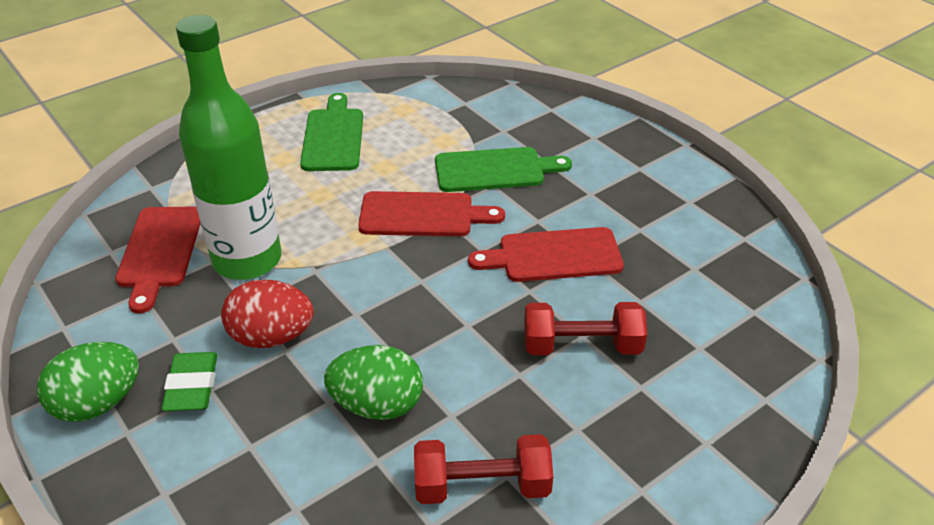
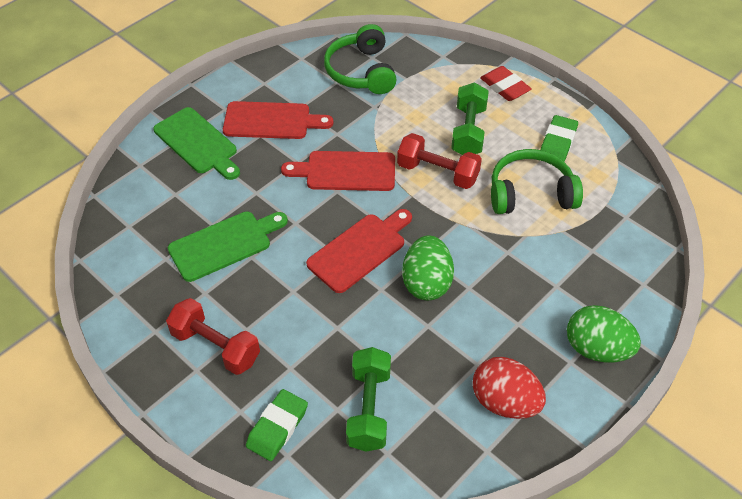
green bottle: 1 -> 0
green dumbbell: 0 -> 2
green eraser: 1 -> 2
green headphones: 0 -> 2
red eraser: 0 -> 1

